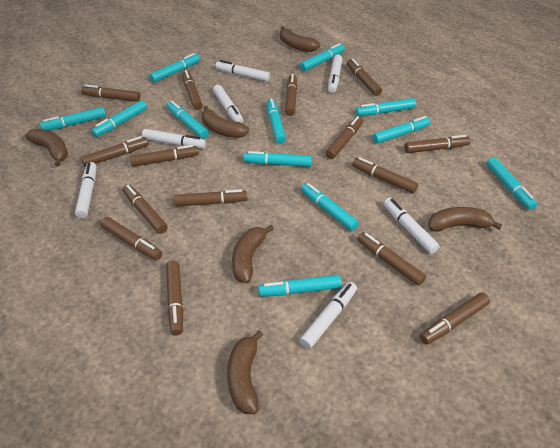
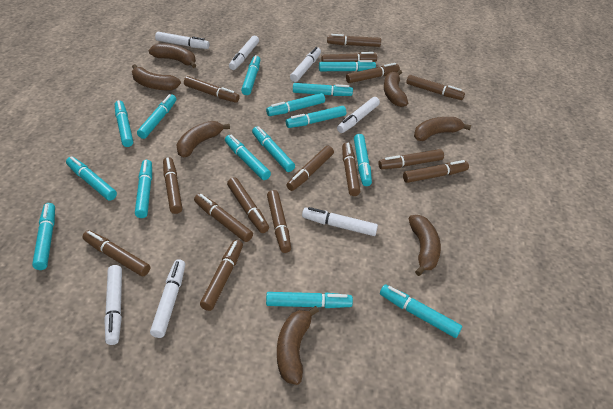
brown banana: 6 -> 7
turquoise marker: 12 -> 15

